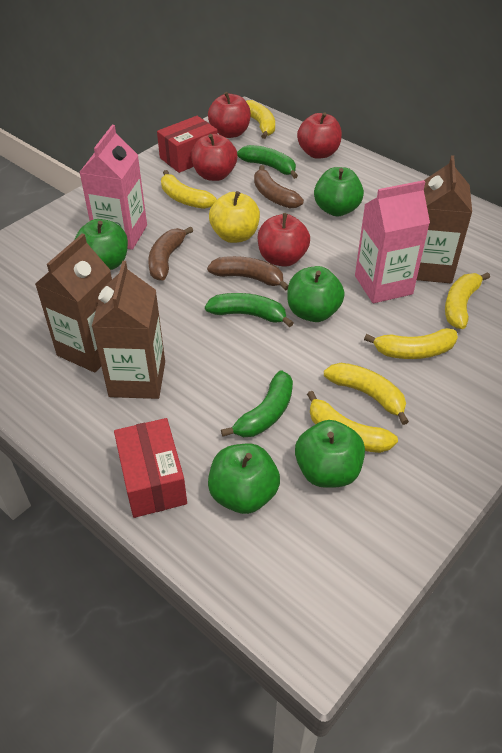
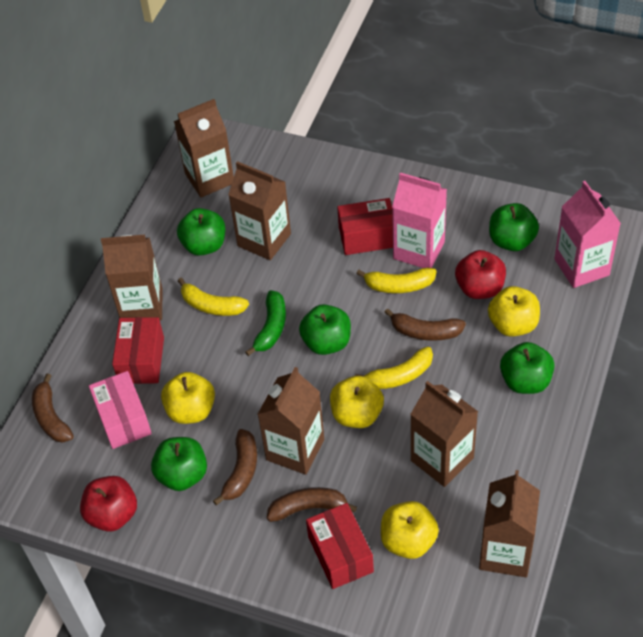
brown banana: 3 -> 4
brown carton: 3 -> 6
green banana: 3 -> 1
pink box: 0 -> 1
red apple: 4 -> 2
red box: 2 -> 3
yellow apple: 1 -> 4
yellow banana: 6 -> 3

